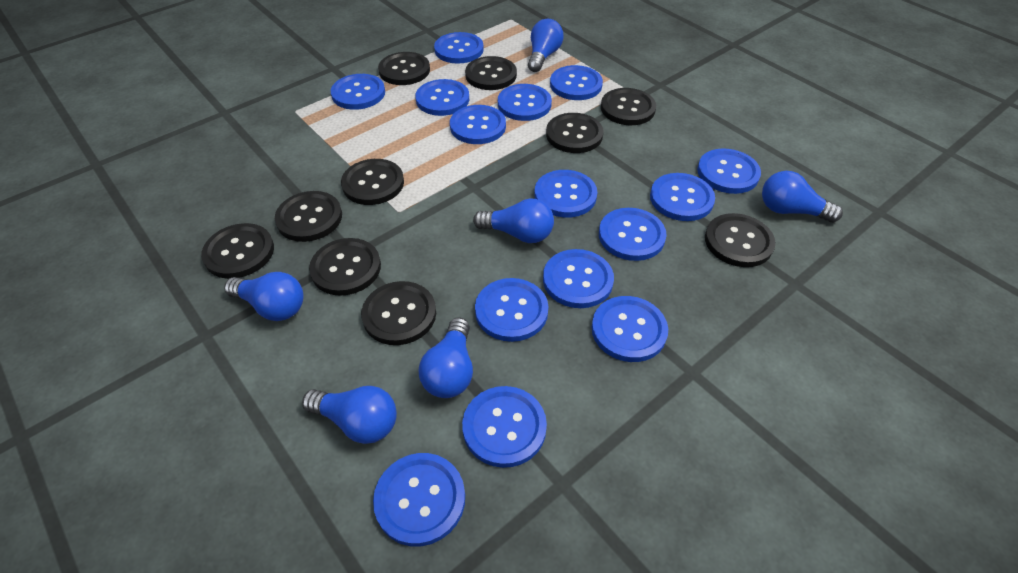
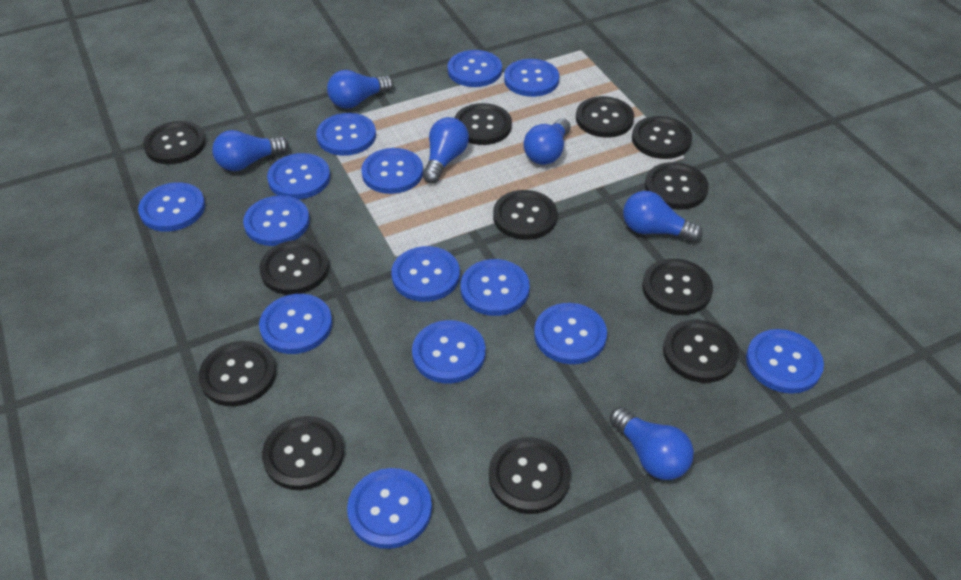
black button: 10 -> 12
blue button: 15 -> 14

